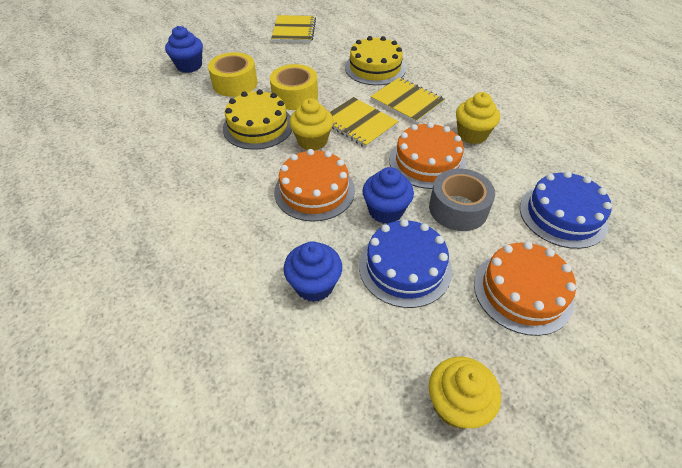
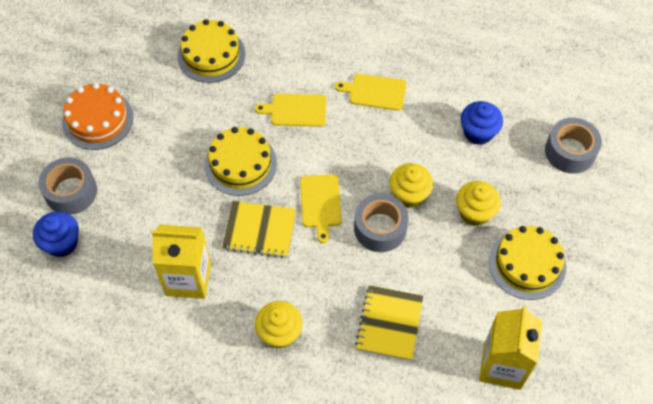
blue cake: 2 -> 0
blue cupcake: 3 -> 2
grey tape: 1 -> 3
orange cake: 3 -> 1
yellow cake: 2 -> 3
yellow carton: 0 -> 2
yellow cutting board: 0 -> 3
yellow notebook: 3 -> 2
yellow tape: 2 -> 0

